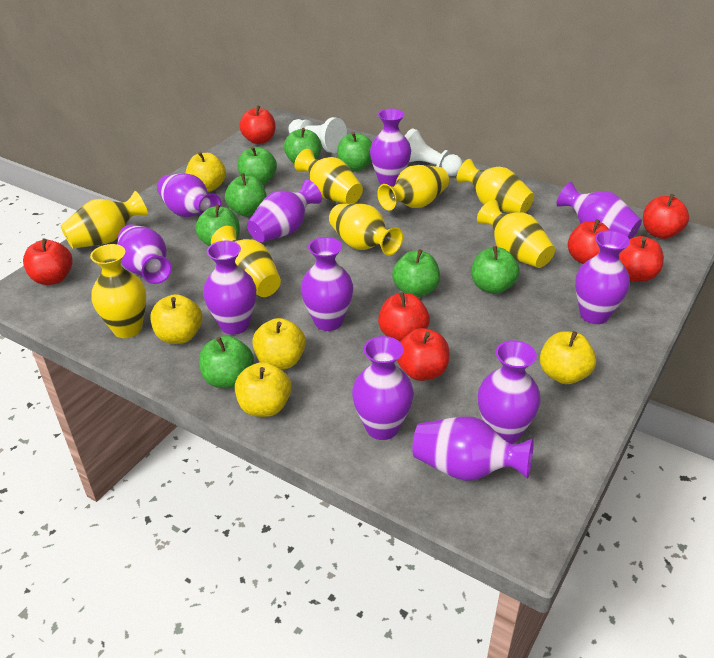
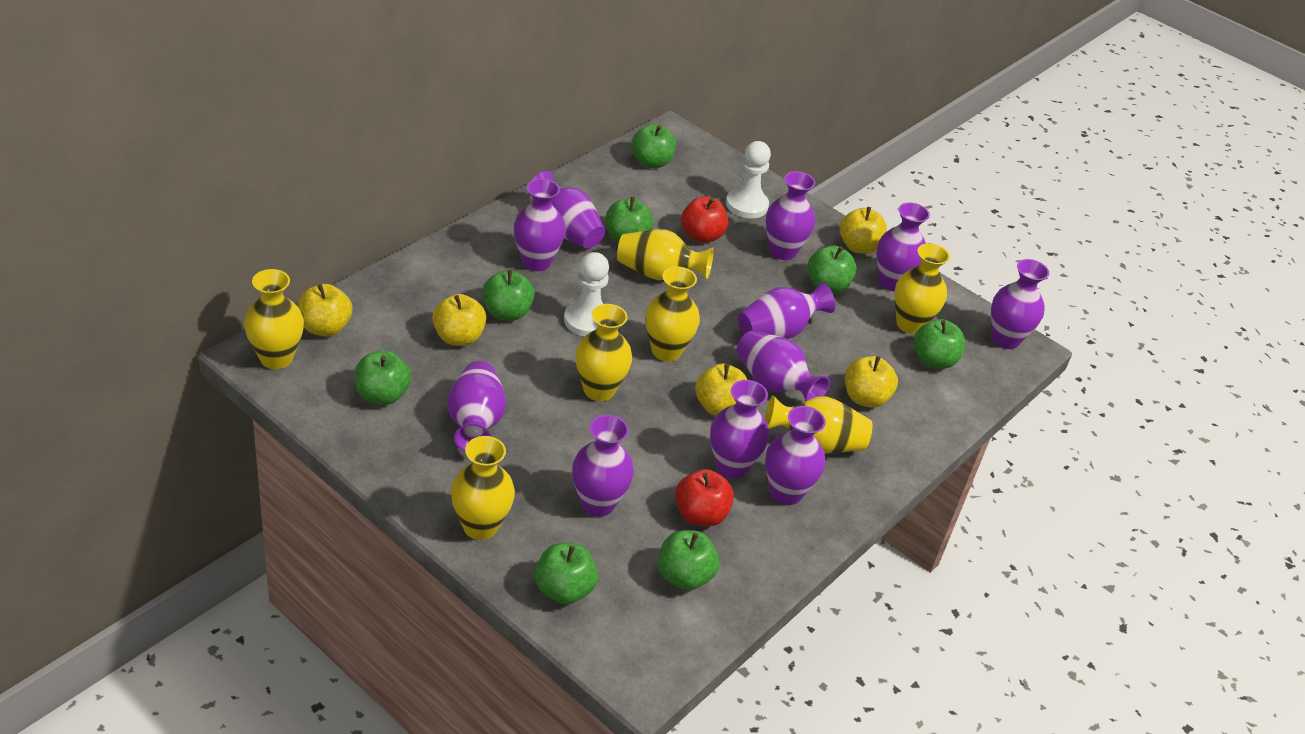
red apple: 7 -> 2
yellow vase: 8 -> 7

